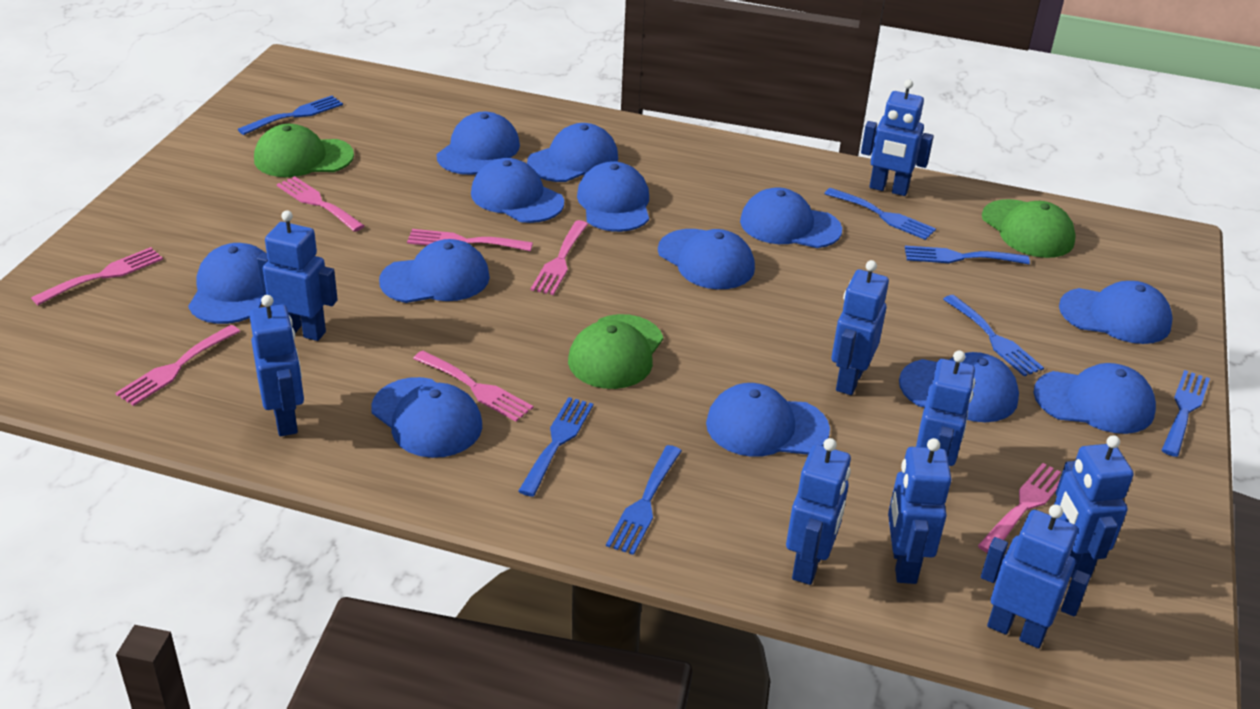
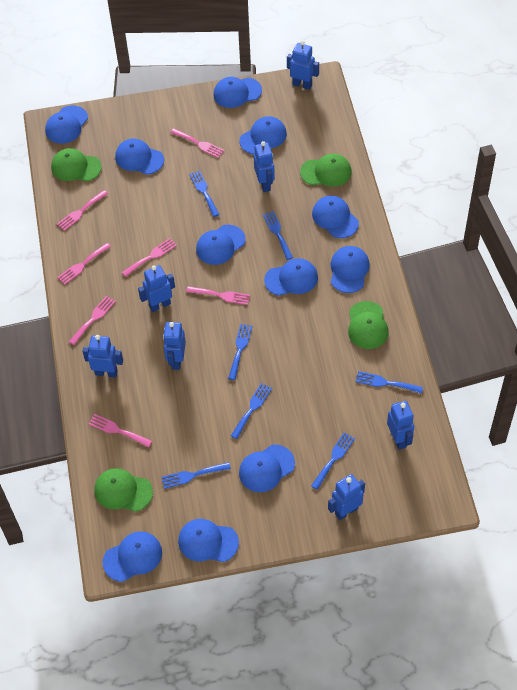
blue cap: 13 -> 11
blue robot: 9 -> 7
green cap: 3 -> 4

